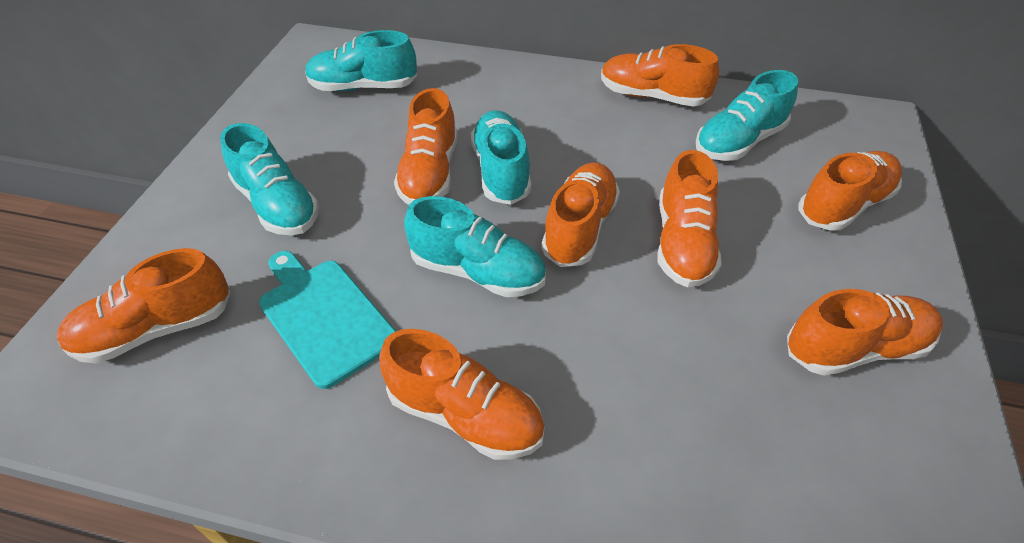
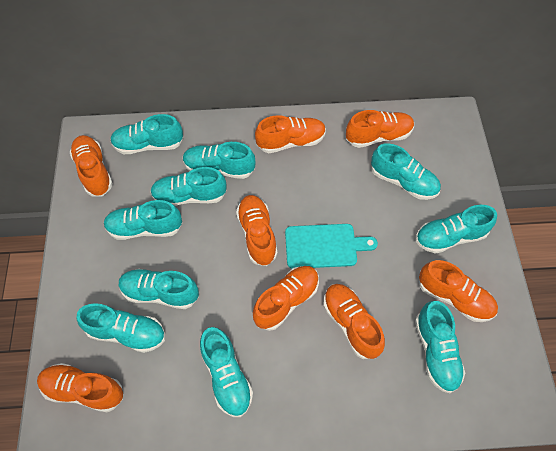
turquoise shoe: 5 -> 10

